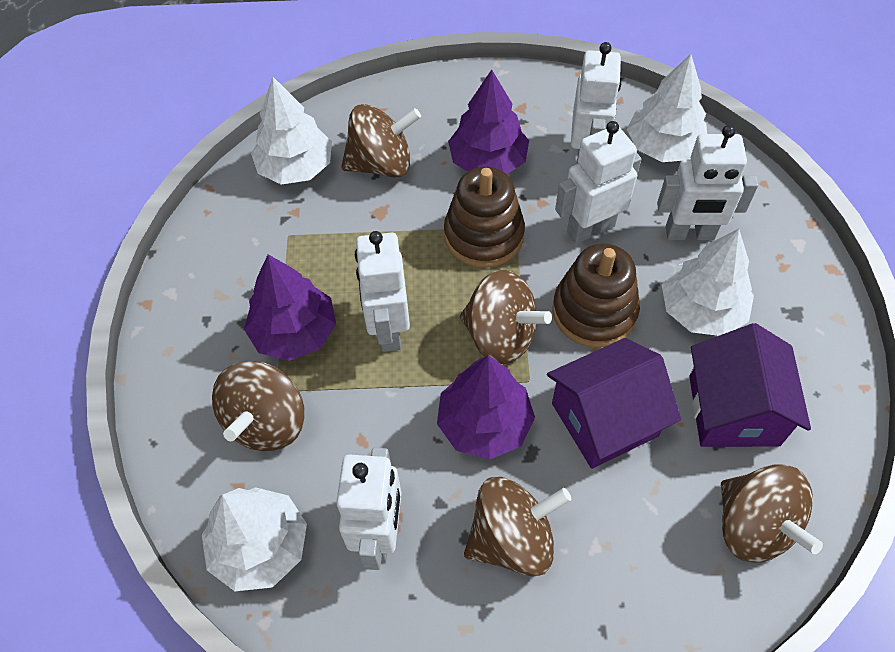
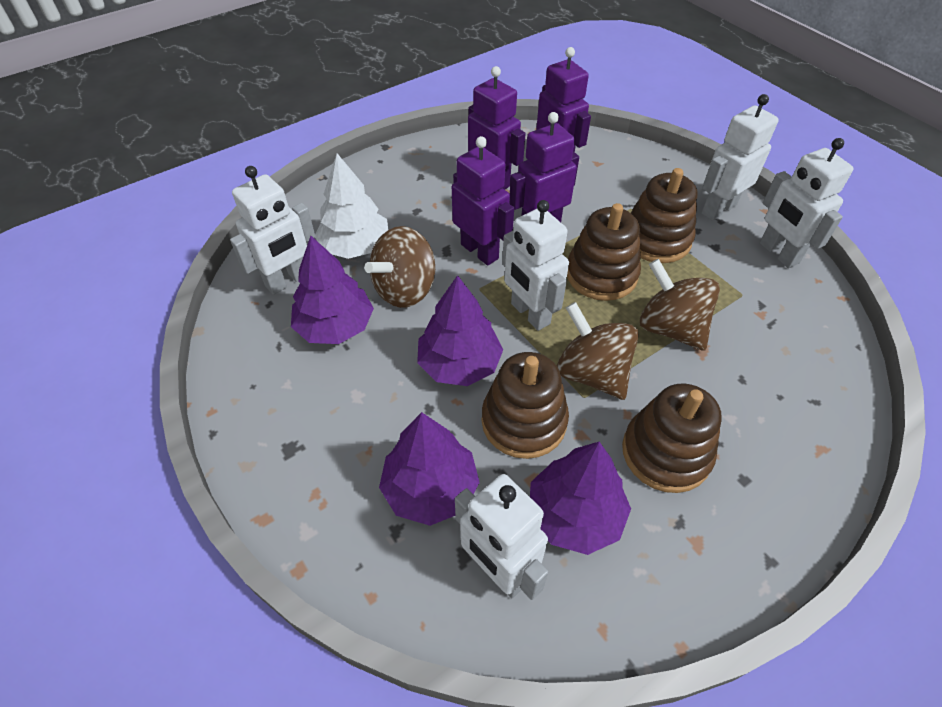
brown spinning top: 5 -> 3
brown stacking toy: 2 -> 4
purple house: 2 -> 0
purple robot: 0 -> 4
purple tree: 3 -> 4
white tree: 4 -> 1

